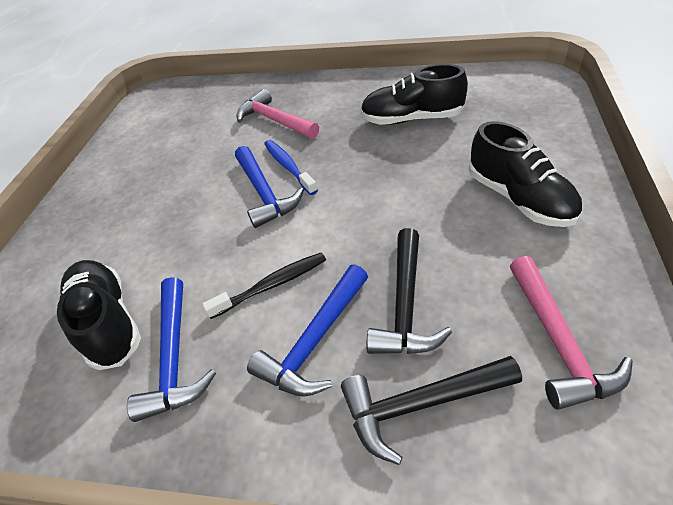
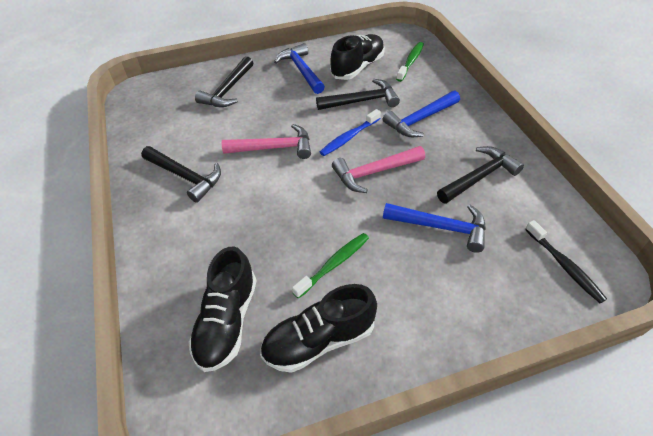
black hammer: 2 -> 4
green toothbrush: 0 -> 2

